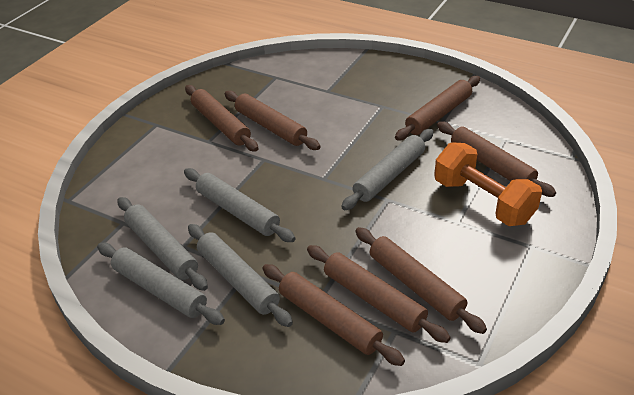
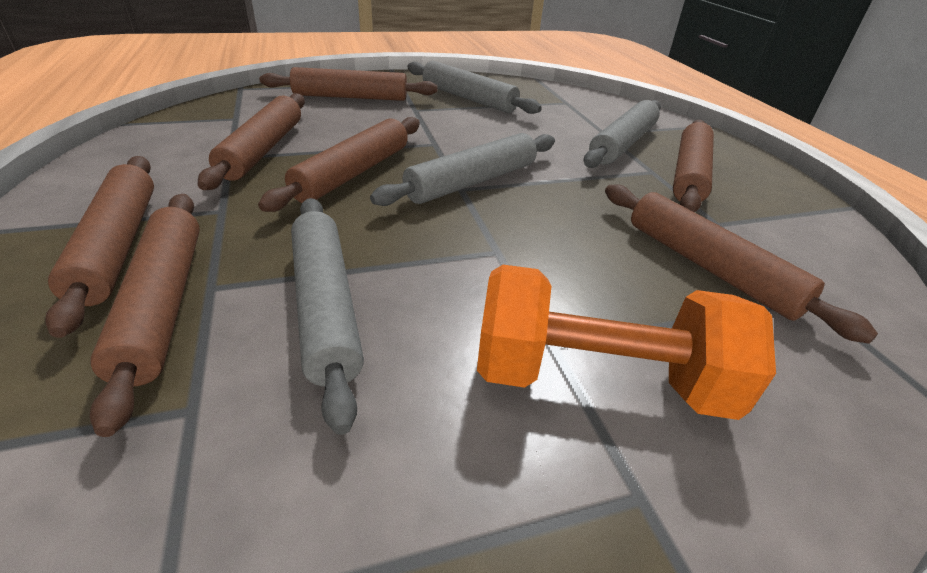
grey rolling pin: 5 -> 4

